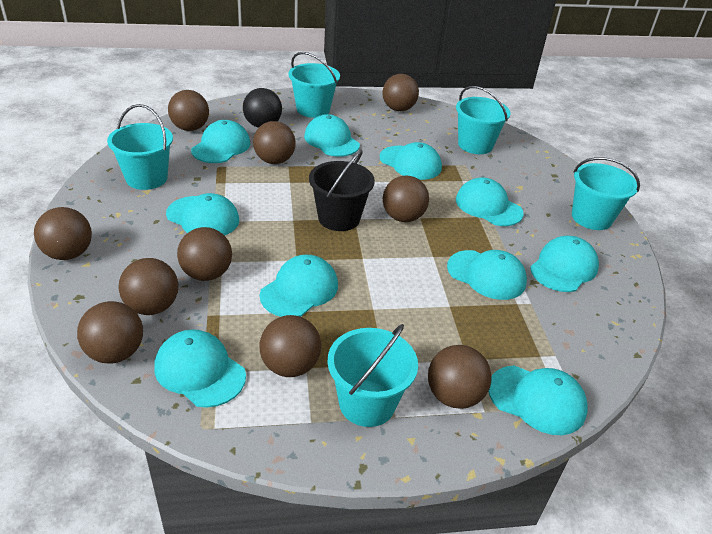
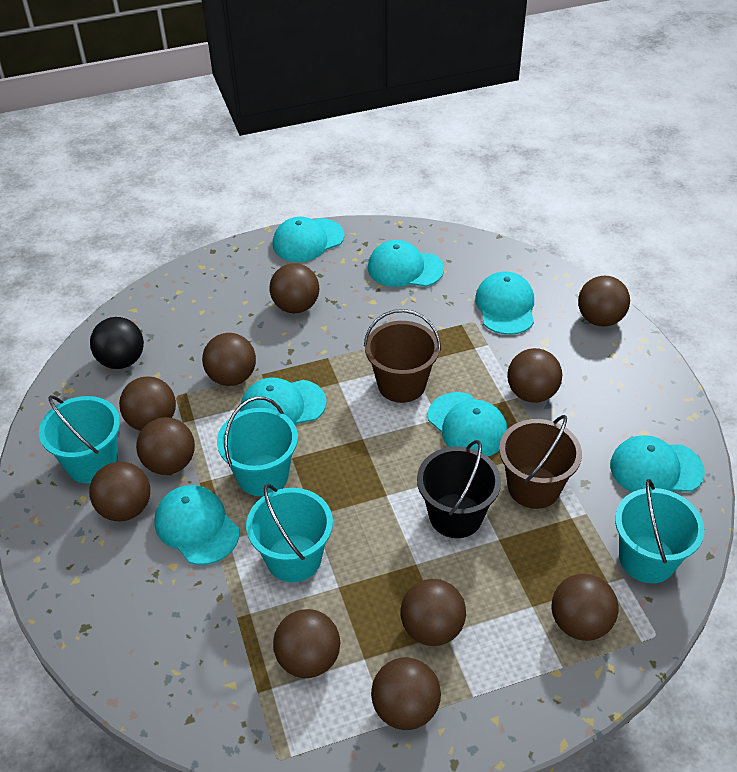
brown ball: 10 -> 11
brown bucket: 0 -> 2
turquoise bucket: 5 -> 4
turquoise cap: 10 -> 7

